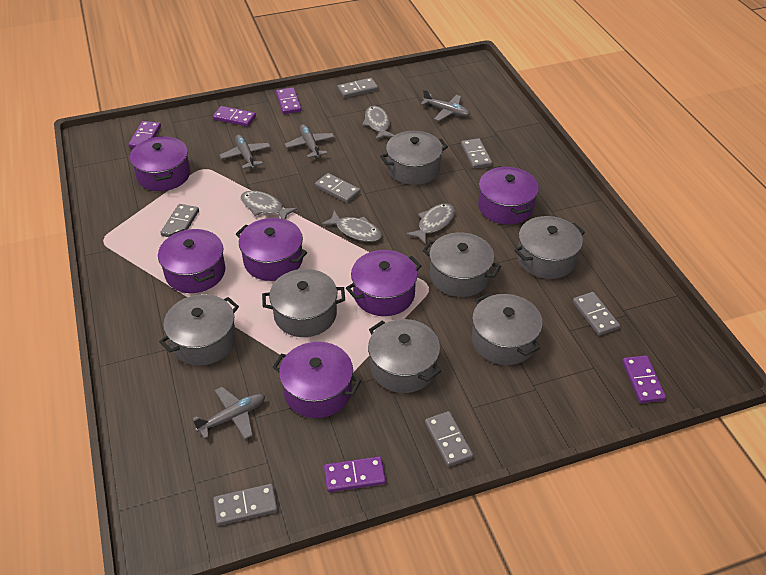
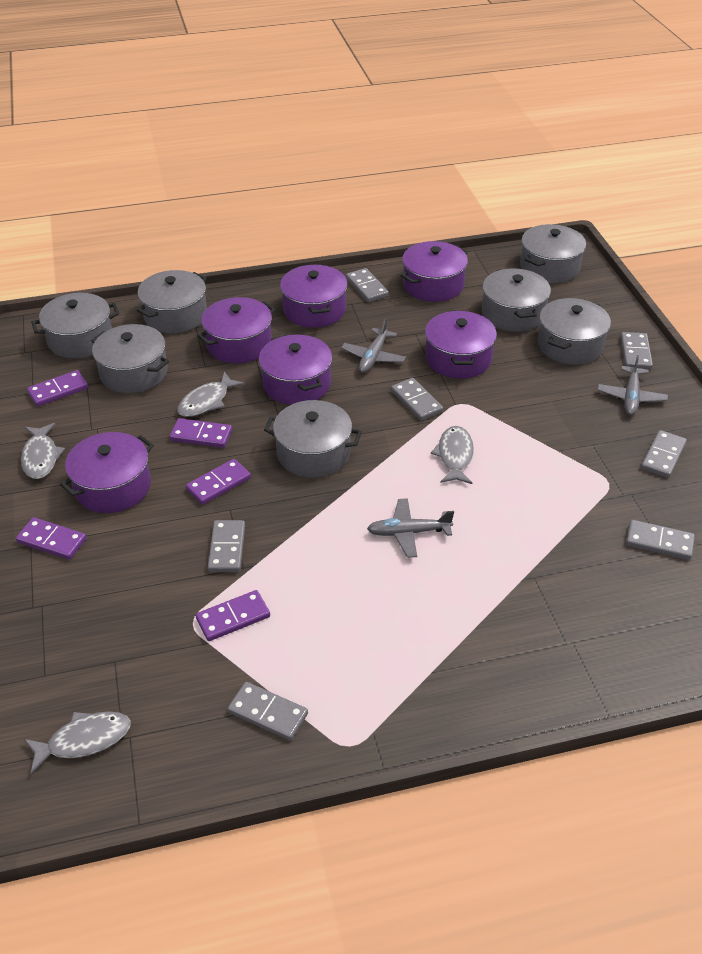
grey plane: 4 -> 3

